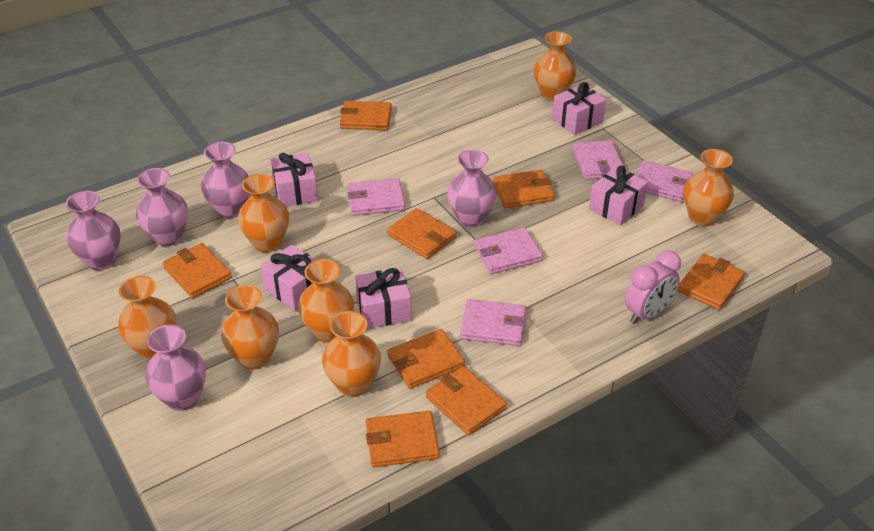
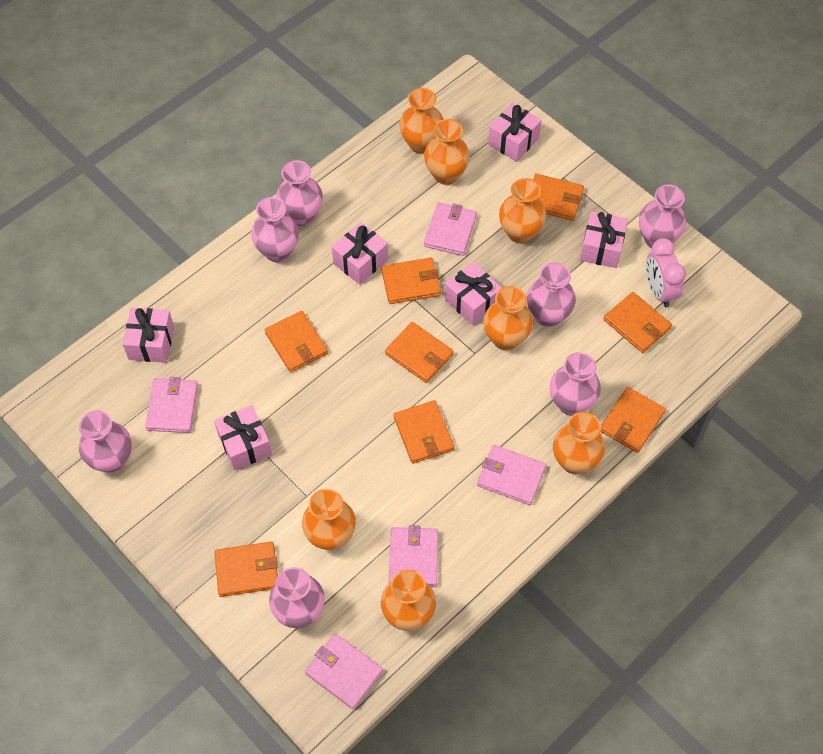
pink gift: 5 -> 6
pink vase: 5 -> 7

